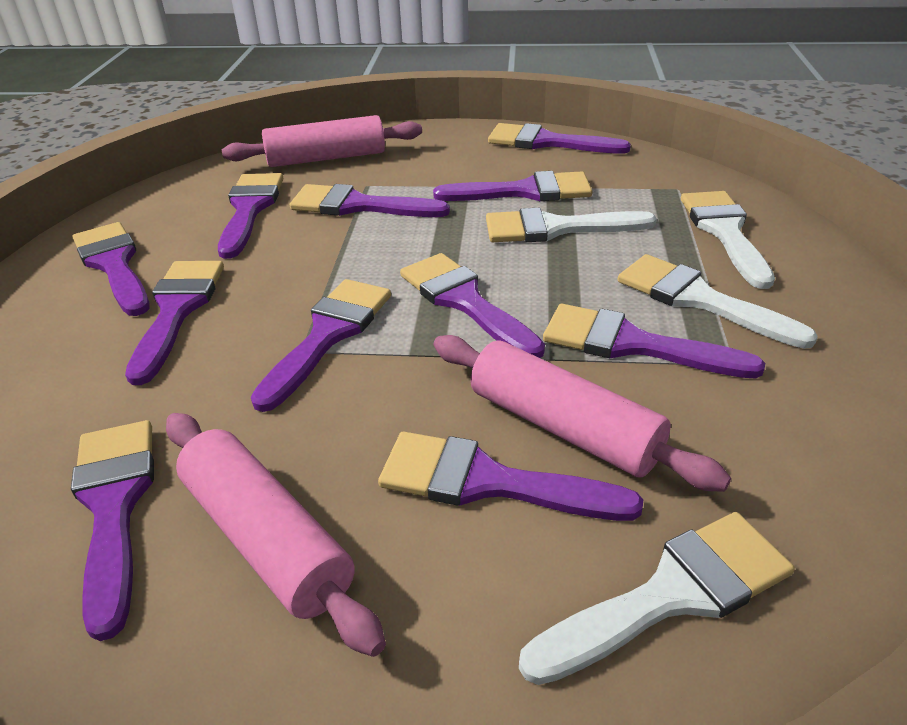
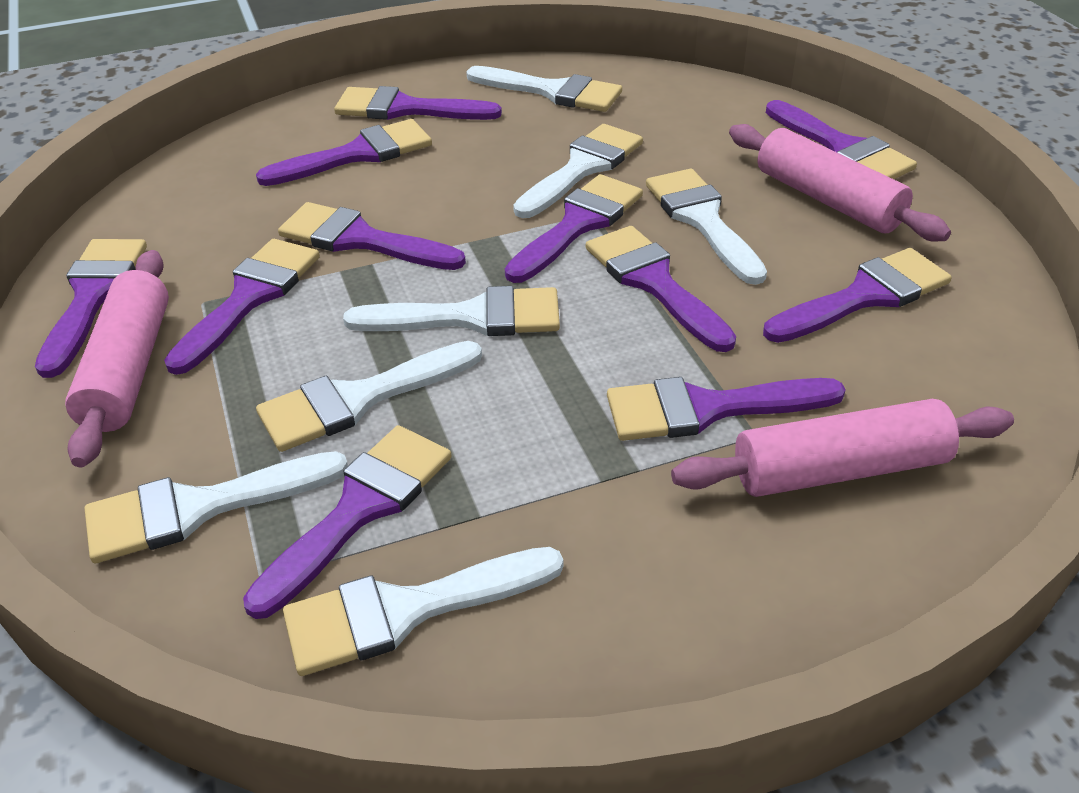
white brush: 4 -> 7

